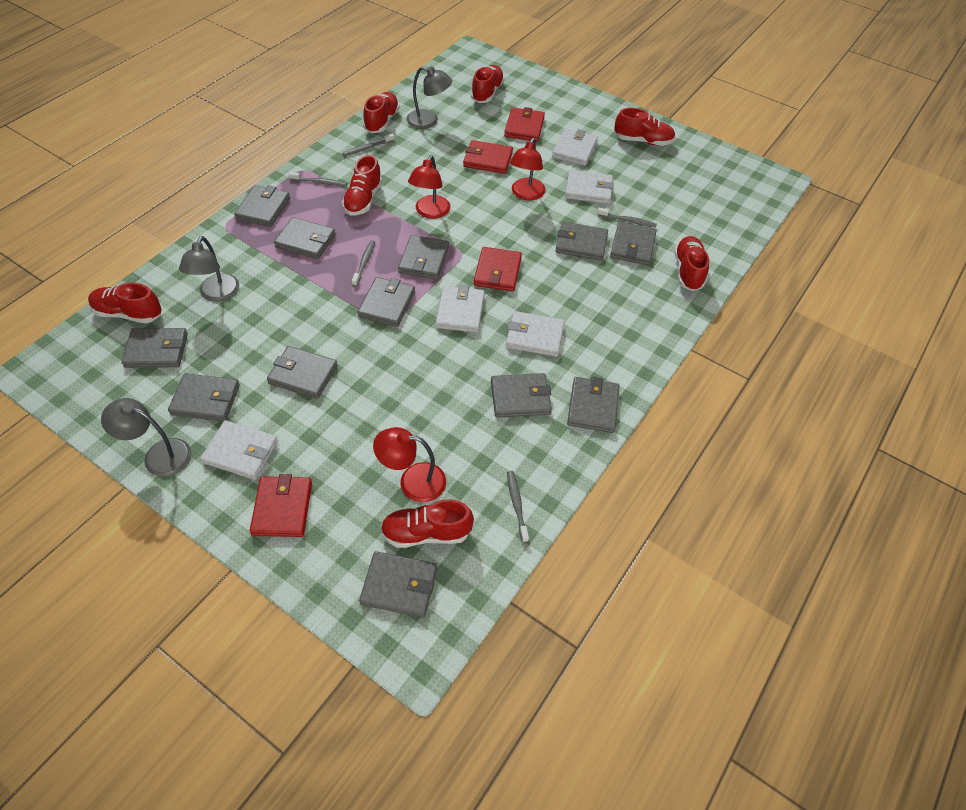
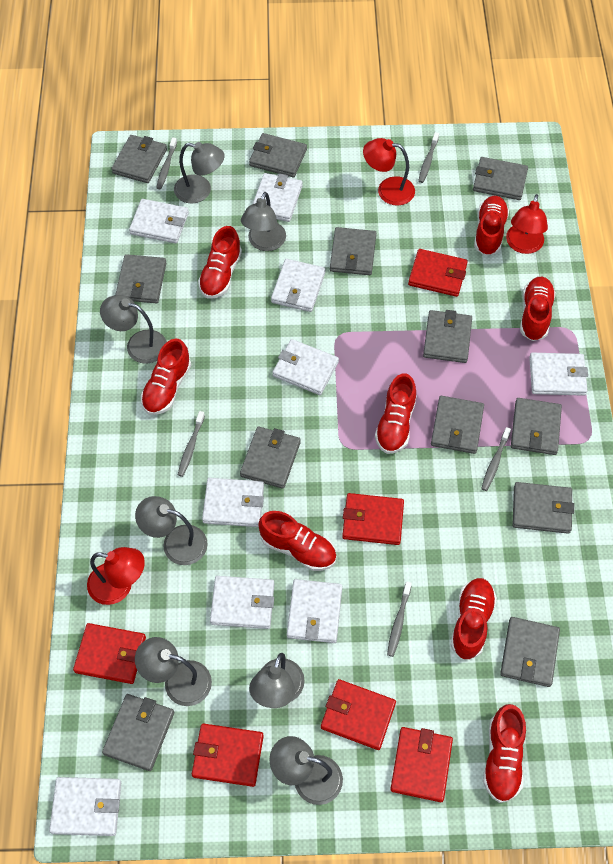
grey lamp: 3 -> 7
red shoe: 7 -> 8
red wallet: 4 -> 6
white wallet: 5 -> 9

